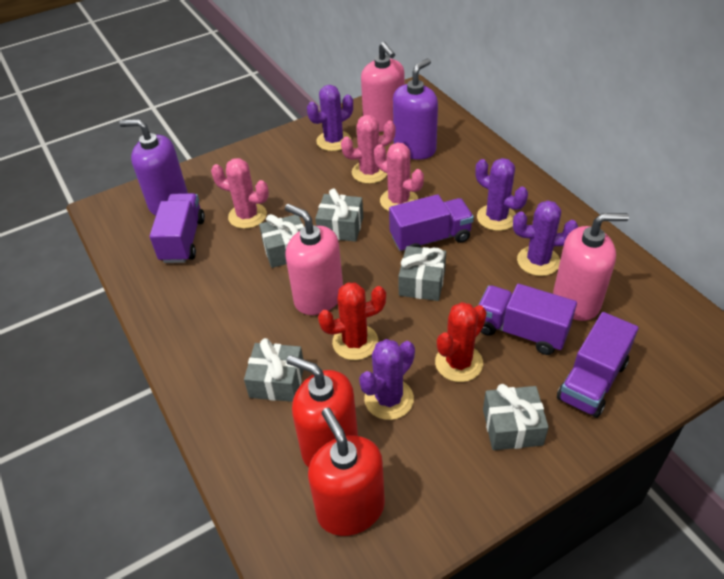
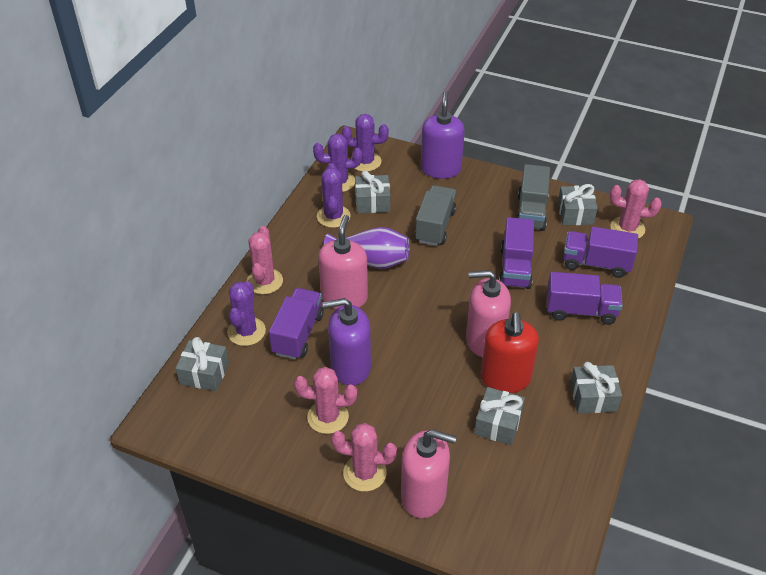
grey truck: 0 -> 2
pink cactus: 3 -> 4
purple vase: 0 -> 1
red cactus: 2 -> 0
red soap dispenser: 2 -> 1

